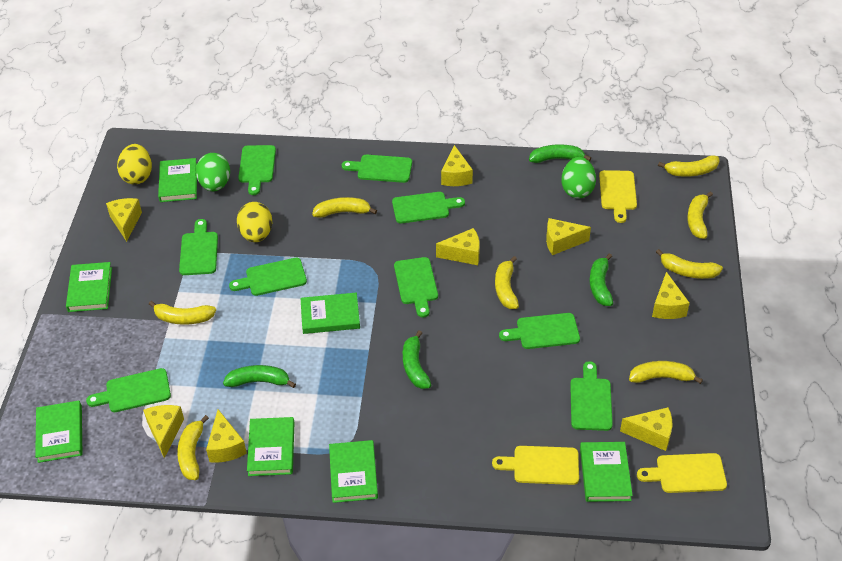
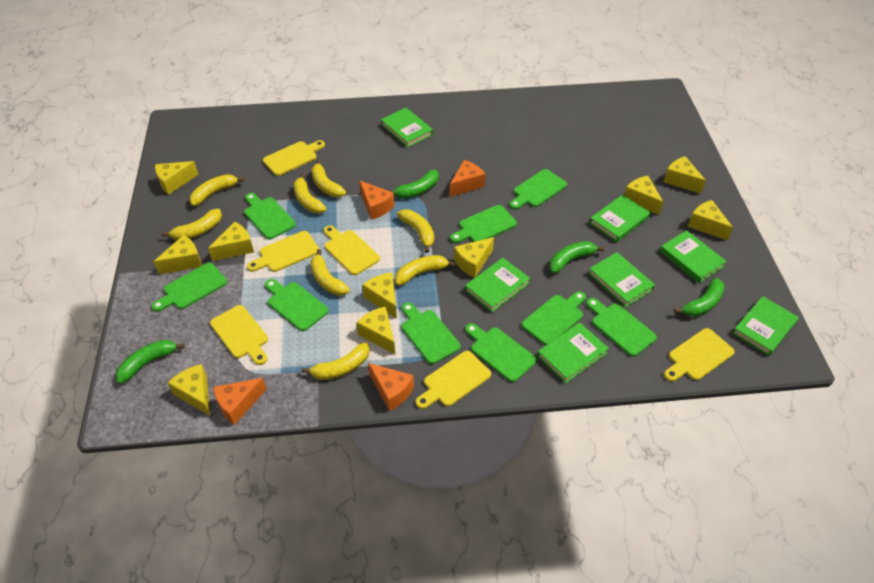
green egg: 2 -> 0
orange cheese: 0 -> 4
yellow cheese: 8 -> 10
yellow cutting board: 3 -> 6
yellow egg: 2 -> 0

